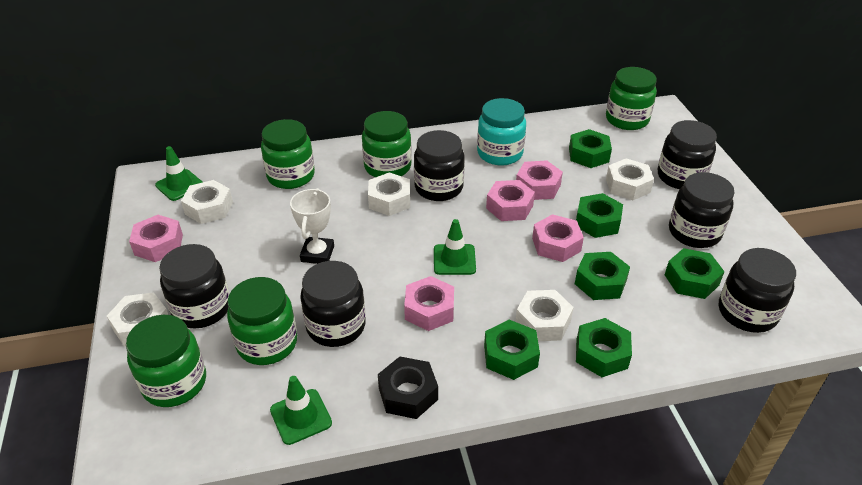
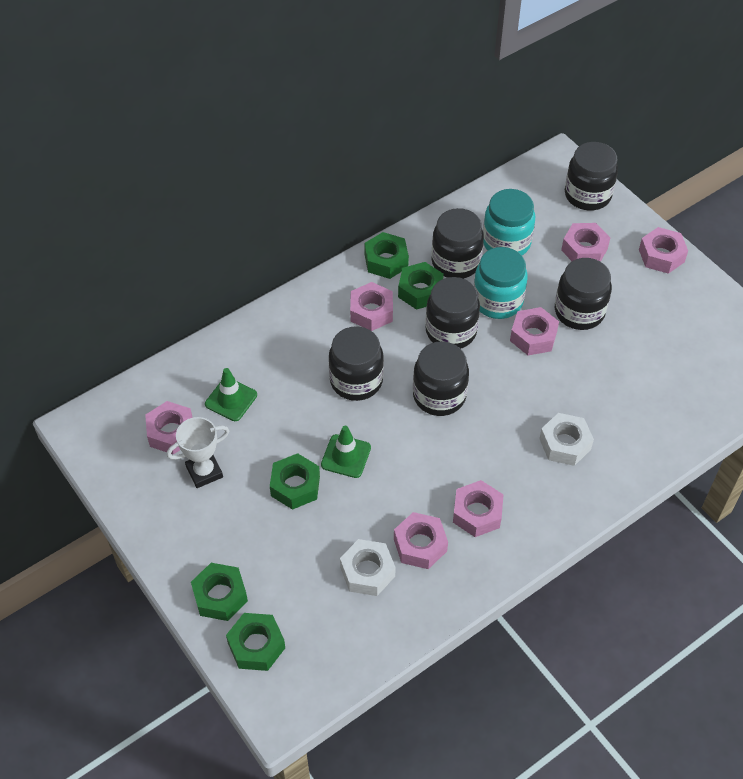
black nut: 1 -> 0
green jar: 5 -> 0
green nut: 6 -> 5
green traffic cone: 3 -> 2
pink nut: 5 -> 7
turquoise jar: 1 -> 2
white nut: 5 -> 2

